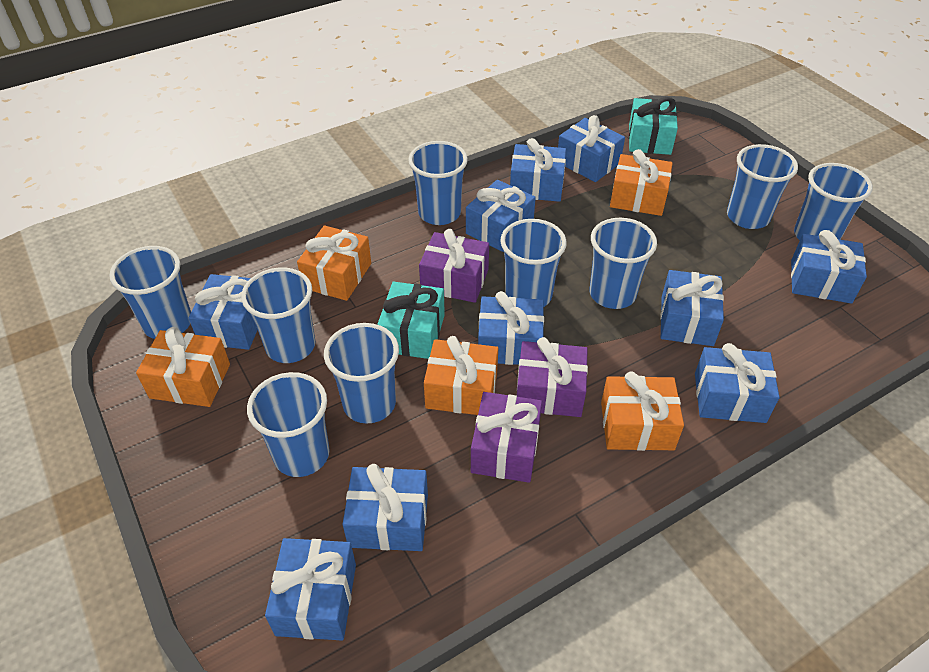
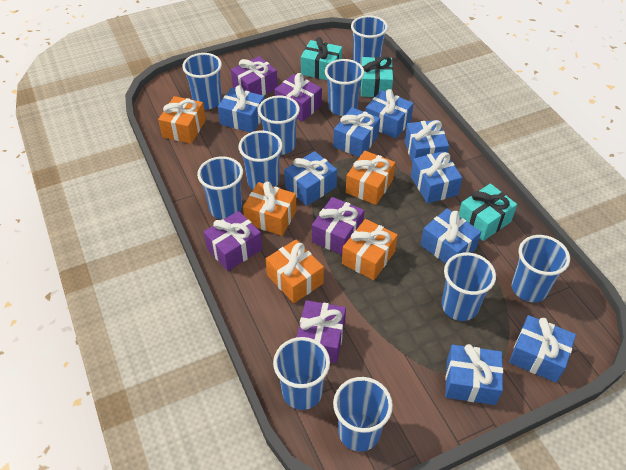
blue cup: 9 -> 10
blue gift: 10 -> 9
purple gift: 3 -> 5
turquoise gift: 2 -> 3

